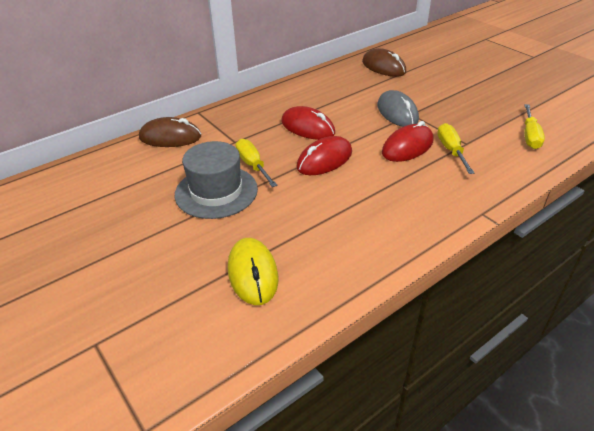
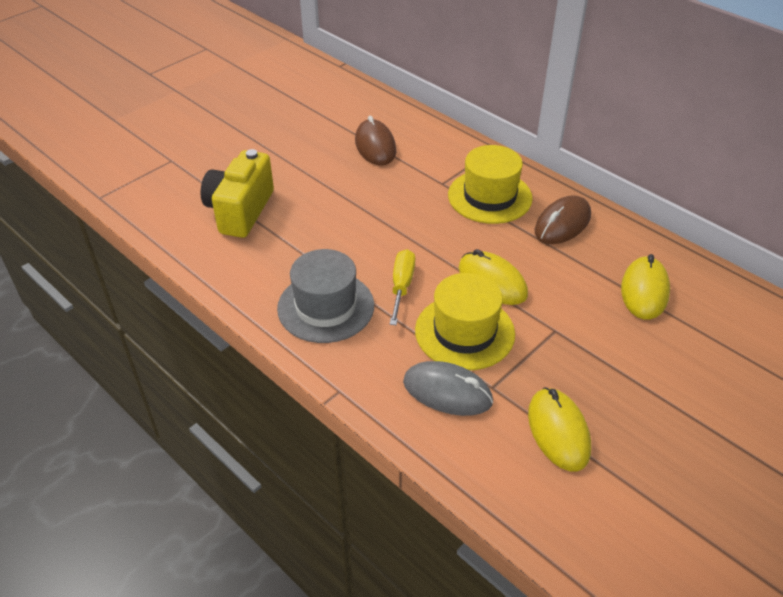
red mouse: 3 -> 0
yellow camera: 0 -> 1
yellow hat: 0 -> 2
yellow mouse: 1 -> 3
yellow screwdriver: 3 -> 1

